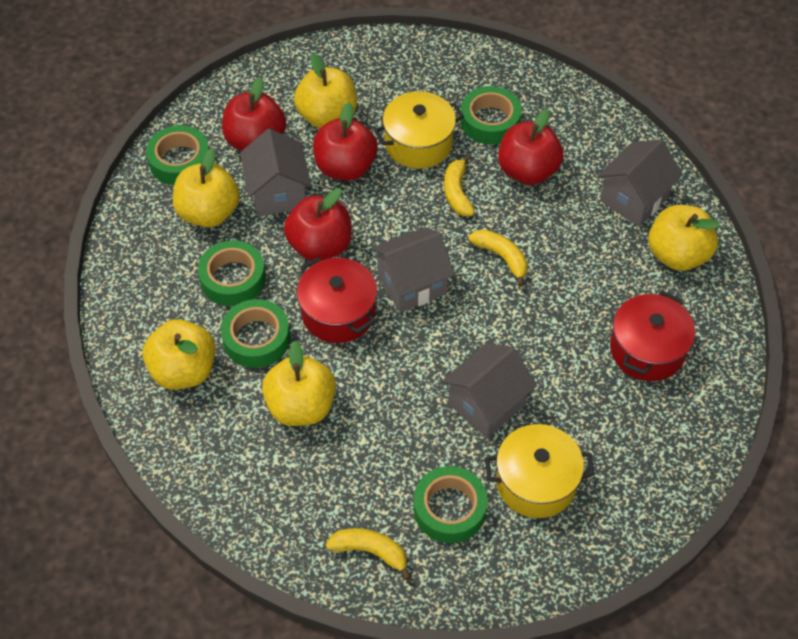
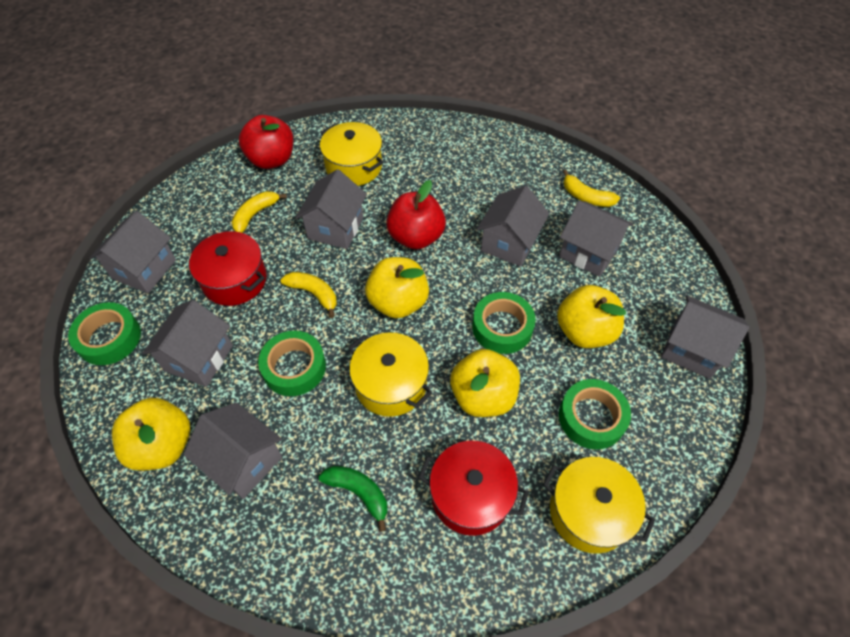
green banana: 0 -> 1
green tape: 5 -> 4
grey house: 4 -> 7
red apple: 4 -> 2
yellow apple: 5 -> 4
yellow pot: 2 -> 3

